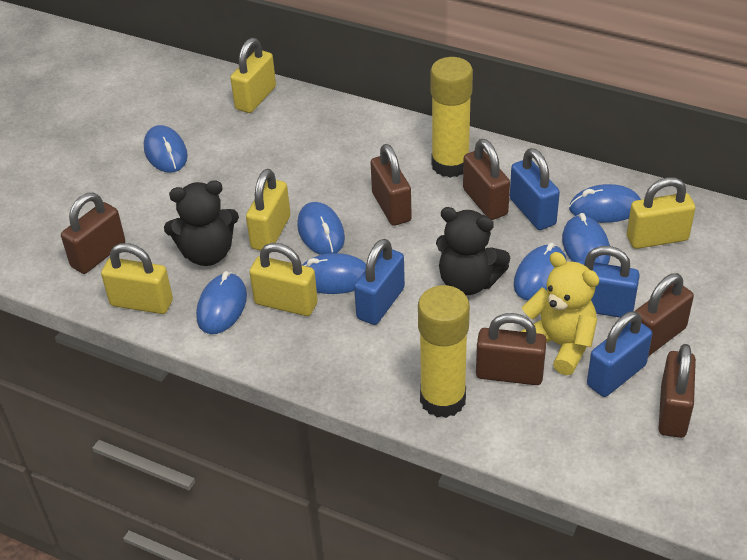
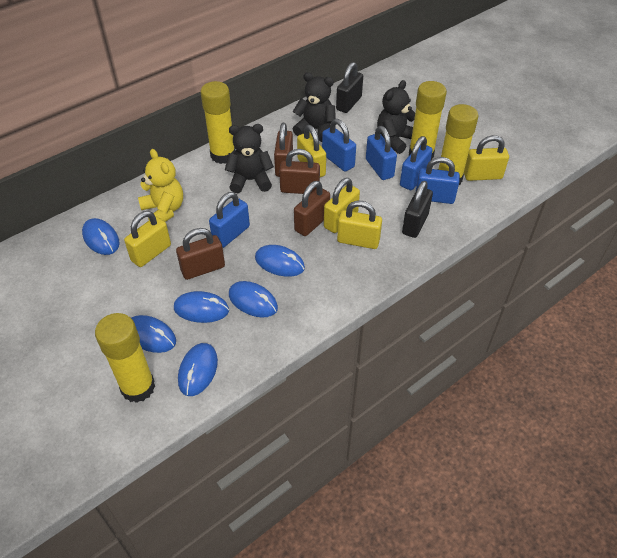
black padlock: 0 -> 2
black teddy bear: 2 -> 3
blue mouse: 7 -> 6
blue padlock: 4 -> 5
brown padlock: 6 -> 4
yellow glue stick: 2 -> 4

